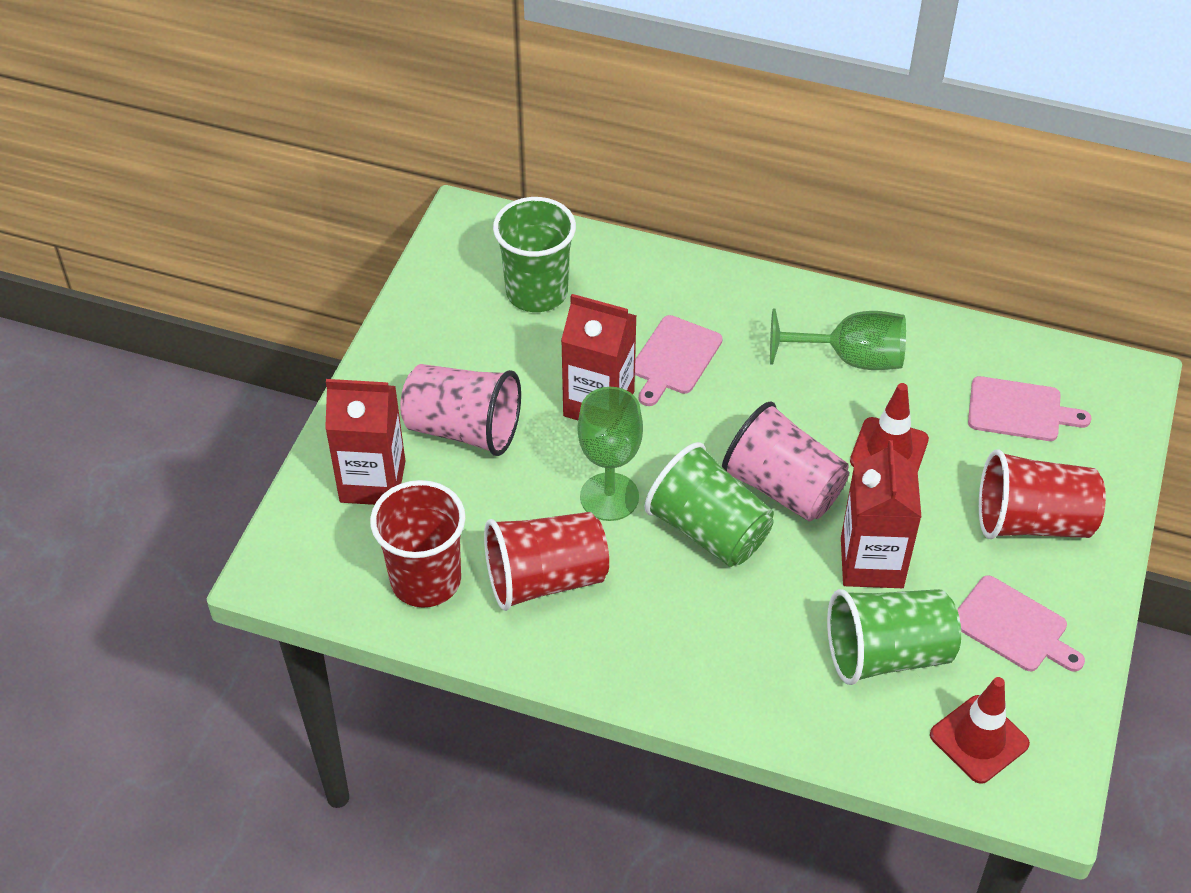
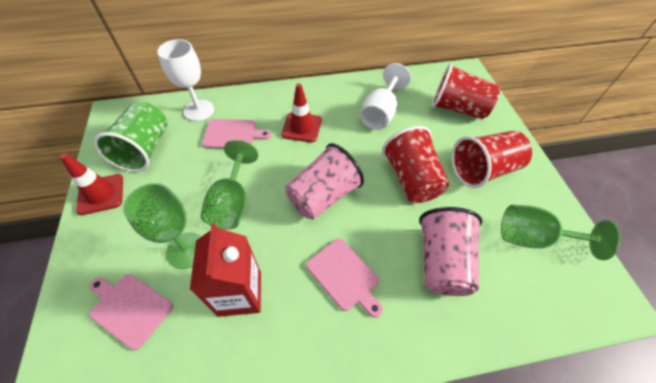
green cup: 3 -> 1
green goblet: 2 -> 3
red carton: 3 -> 1
white goblet: 0 -> 2

